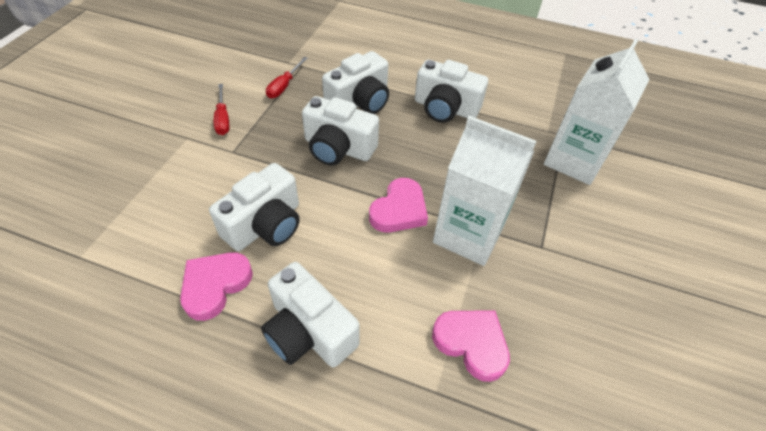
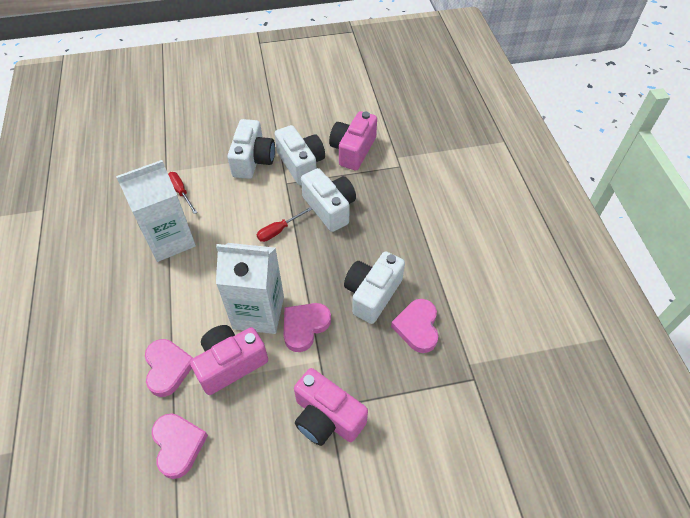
pink camera: 0 -> 3
pink heart: 3 -> 4
white camera: 5 -> 4

